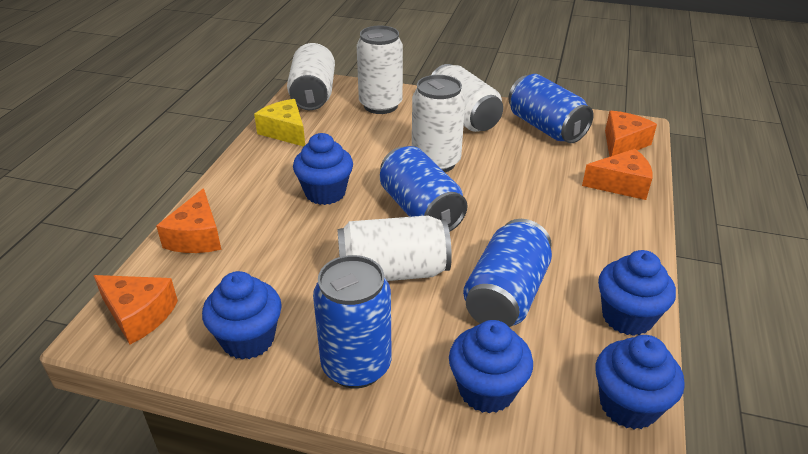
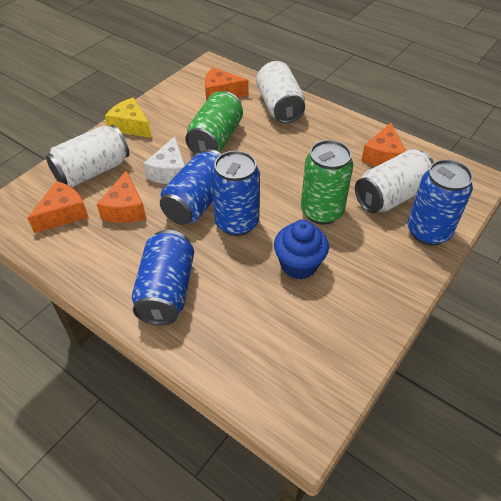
blue cupcake: 5 -> 1
green can: 0 -> 2
white can: 5 -> 3
white cheese: 0 -> 1

